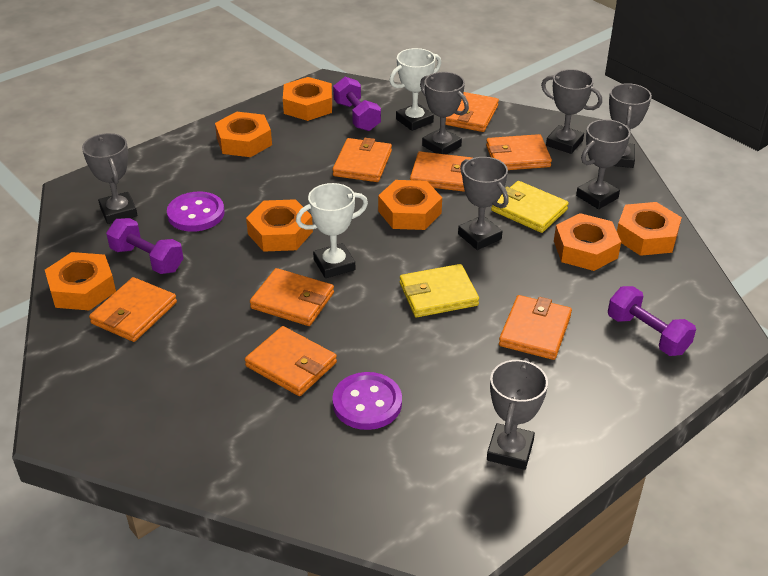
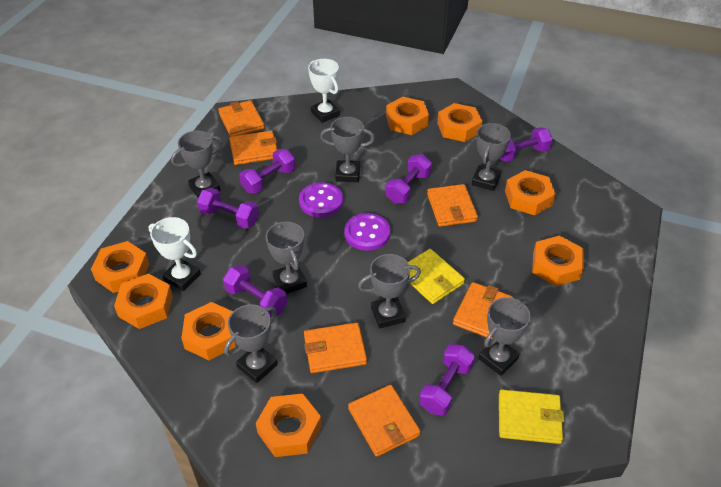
orange nut: 7 -> 8
orange wallet: 8 -> 6
purple dumbbell: 3 -> 6

